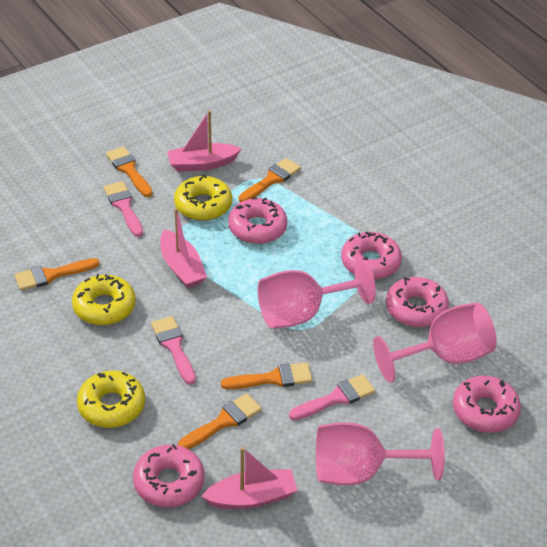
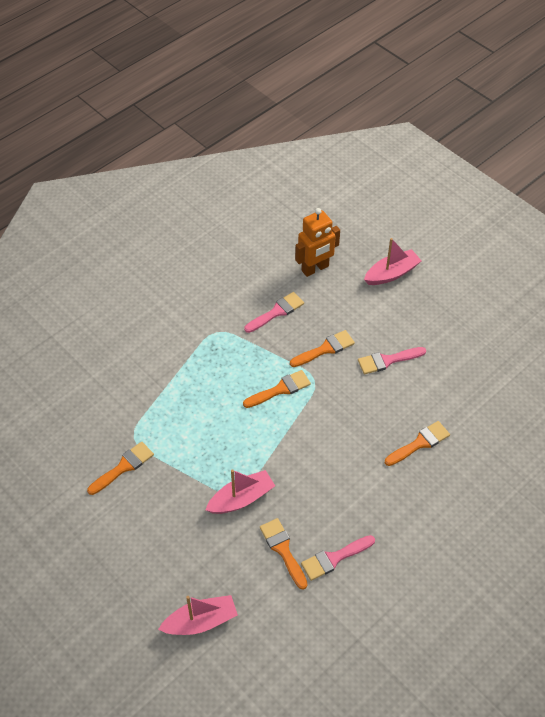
orange robot: 0 -> 1
pink donut: 5 -> 0
pink goblet: 3 -> 0
yellow donut: 3 -> 0

